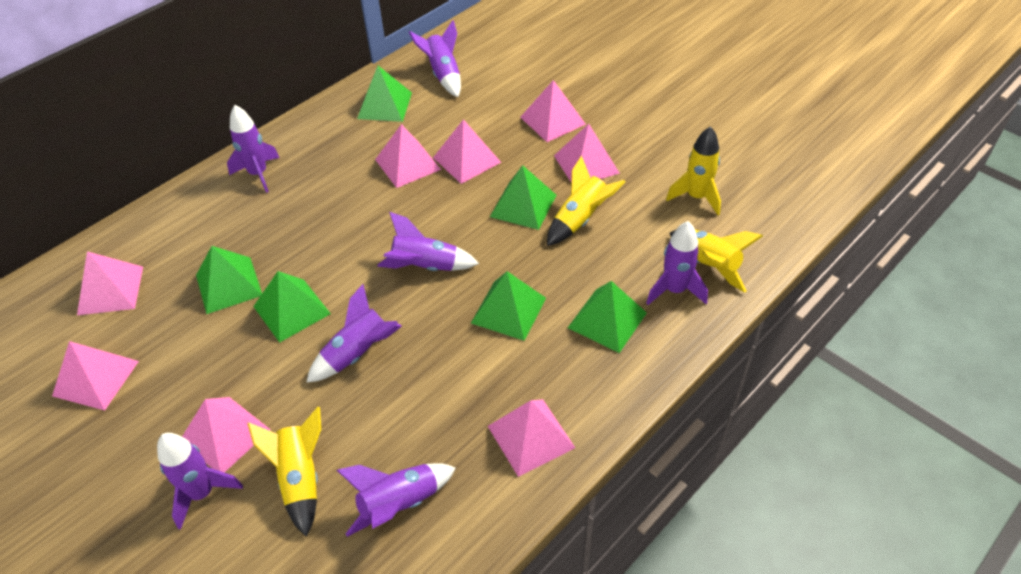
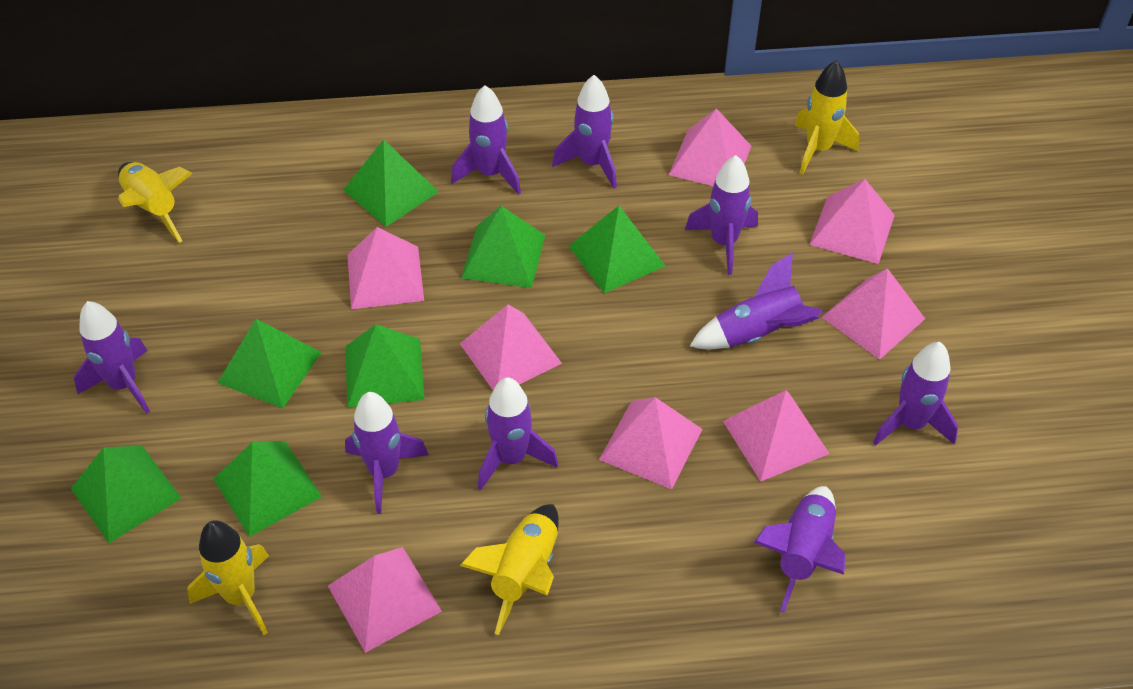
green pyramid: 6 -> 7
purple rocket: 7 -> 9

